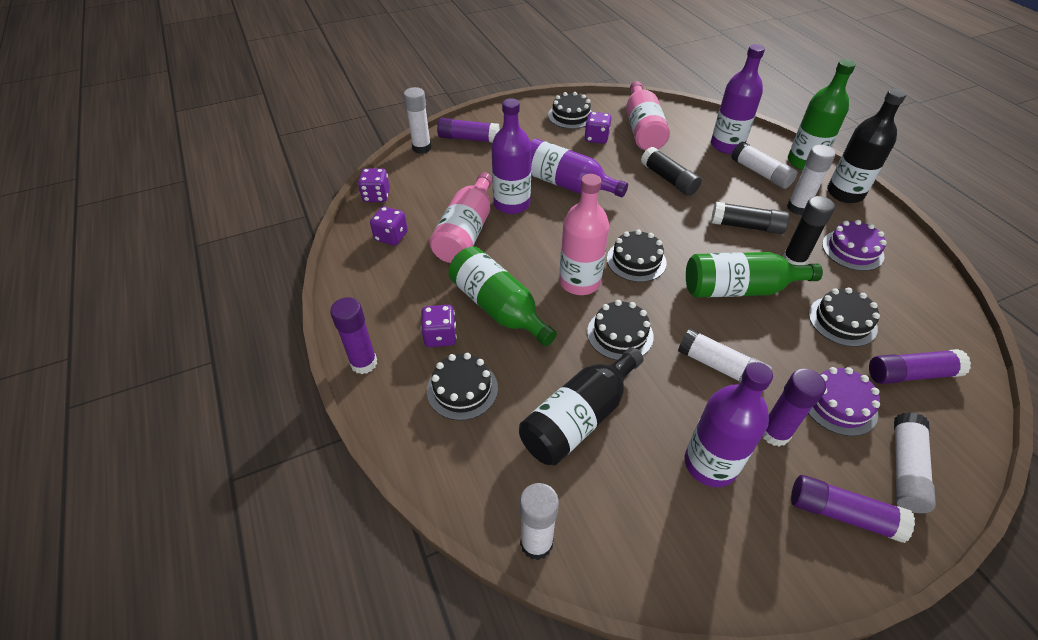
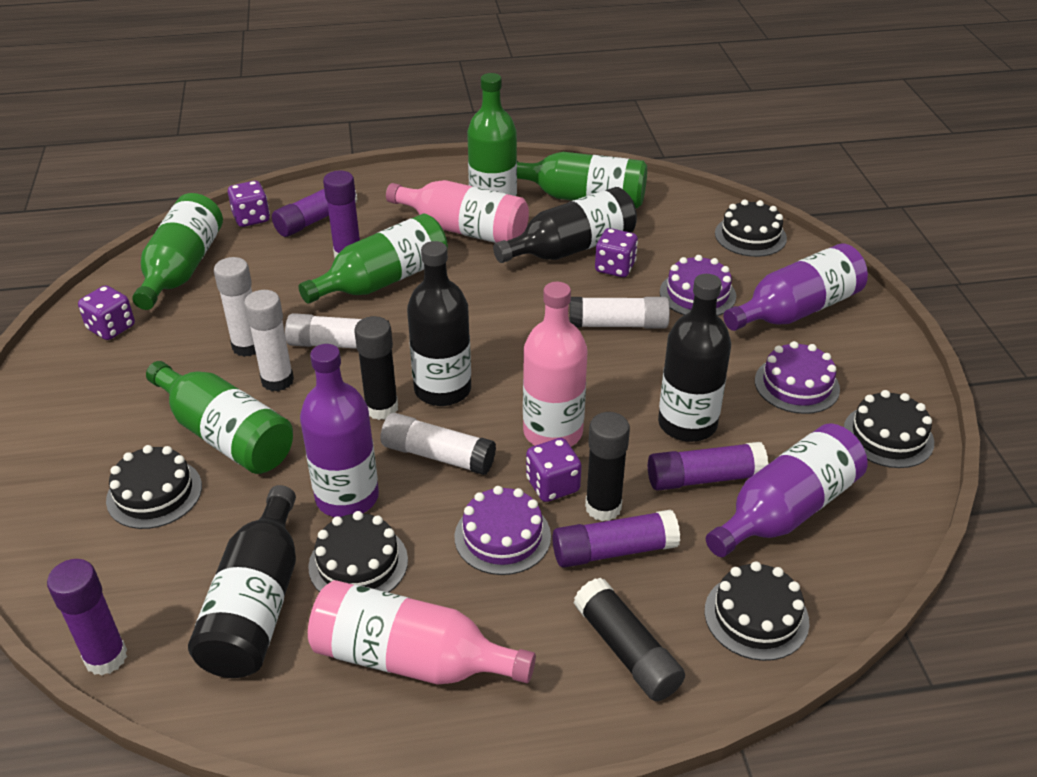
black bottle: 2 -> 4
green bottle: 3 -> 5
purple bottle: 4 -> 3
purple cake: 2 -> 3
white glue stick: 6 -> 5

